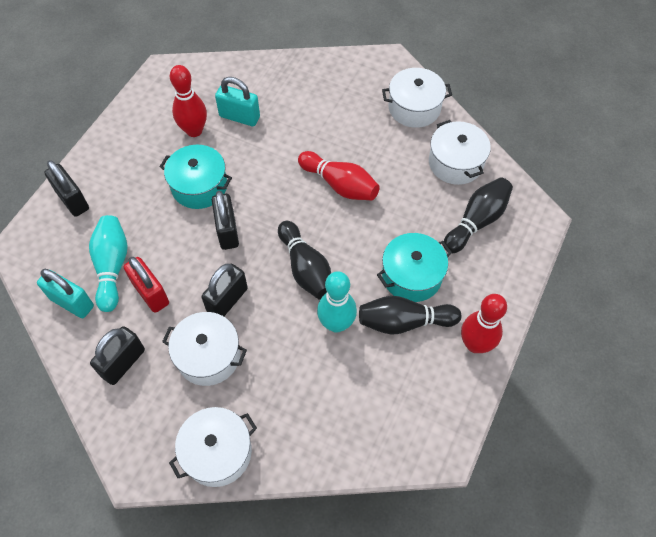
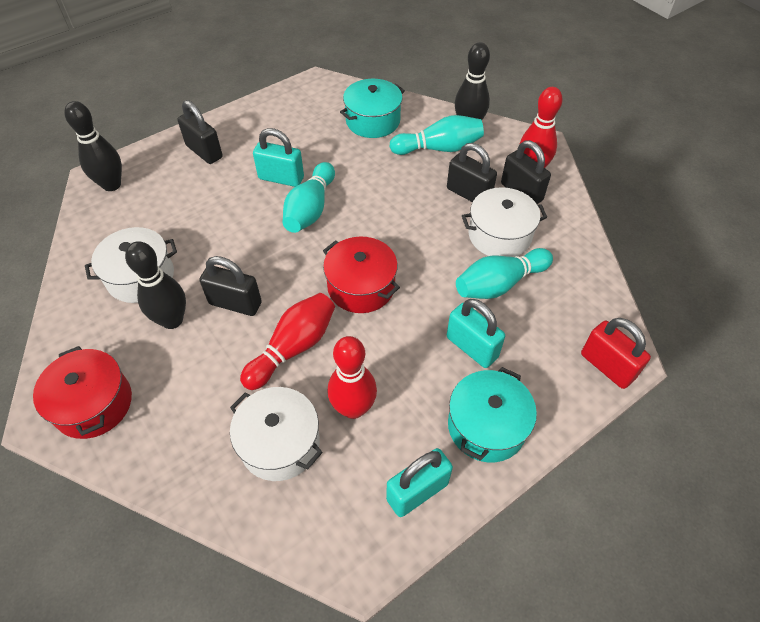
red pot: 0 -> 2
turquoise bowling pin: 2 -> 3
turquoise padlock: 2 -> 3
white pot: 4 -> 3

